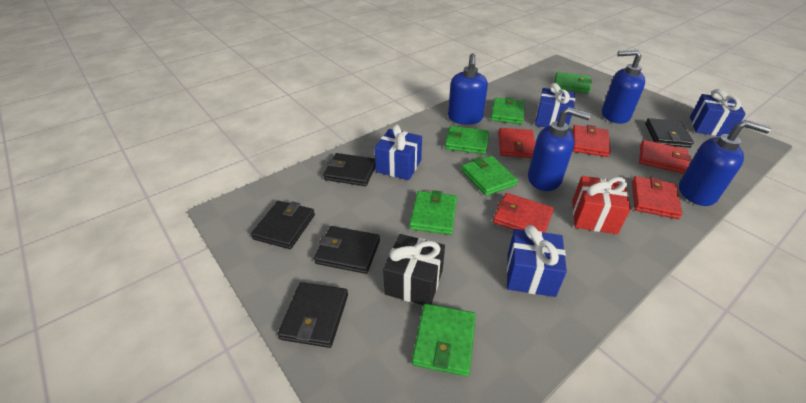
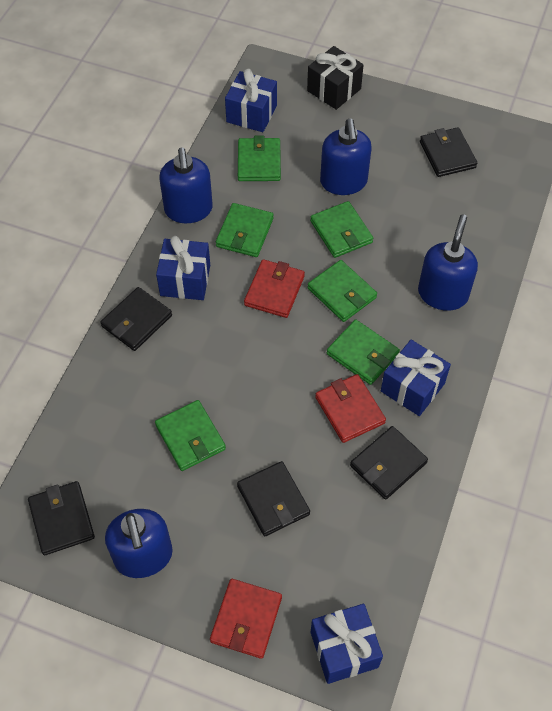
red gift: 1 -> 0
red wallet: 5 -> 3

